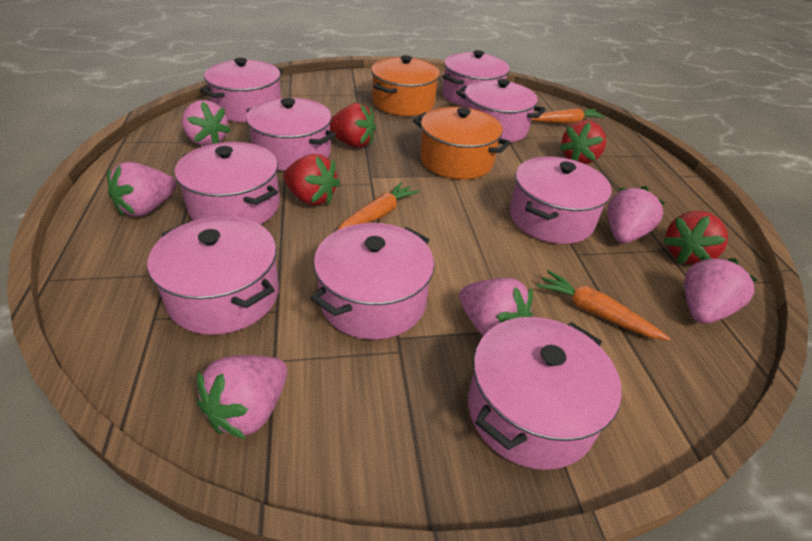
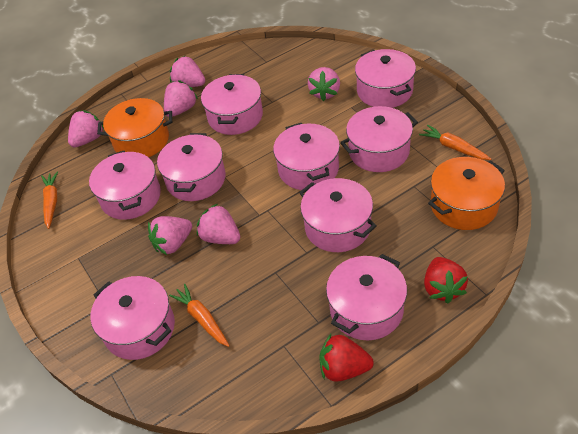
red strawberry: 4 -> 2

